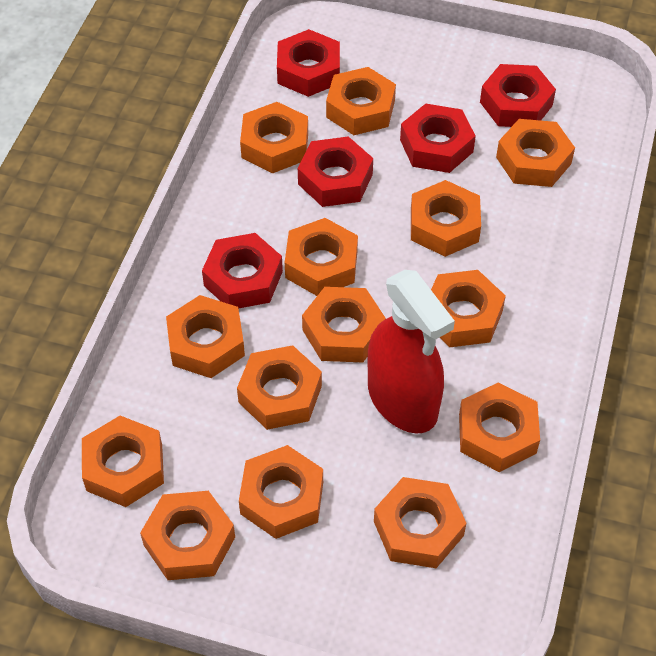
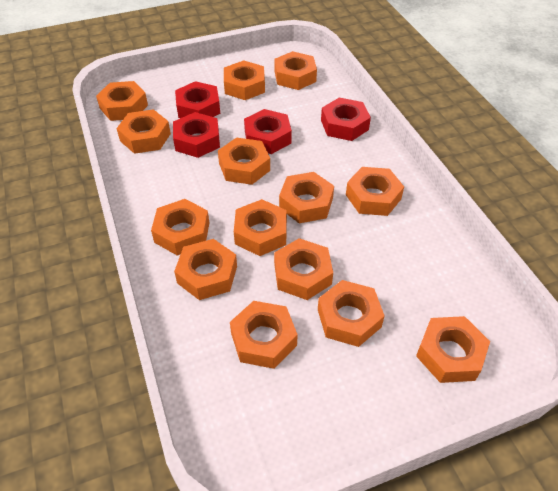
red nut: 5 -> 4
red spray bottle: 1 -> 0

